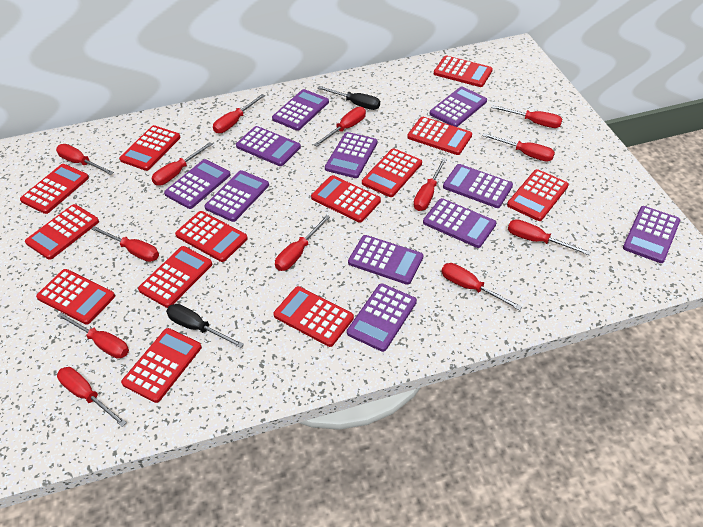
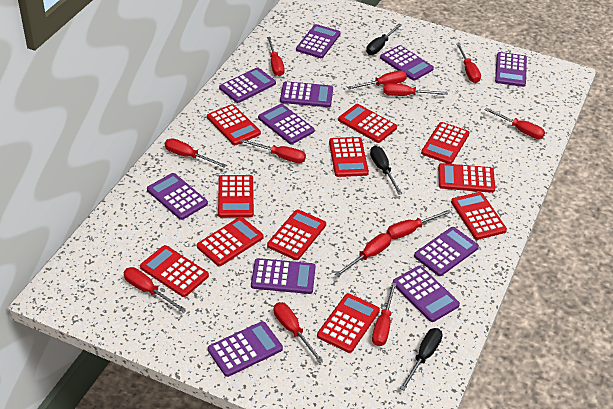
black screwdriver: 2 -> 3
red calculator: 13 -> 11
red screwdriver: 13 -> 12

